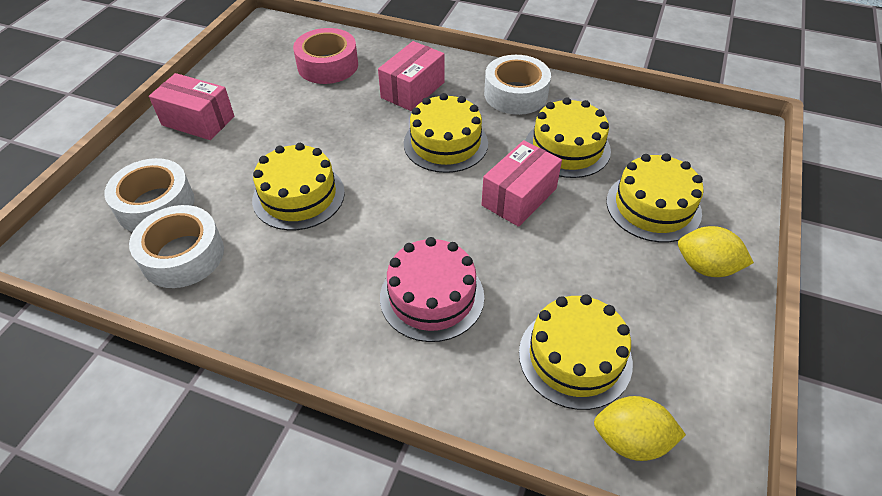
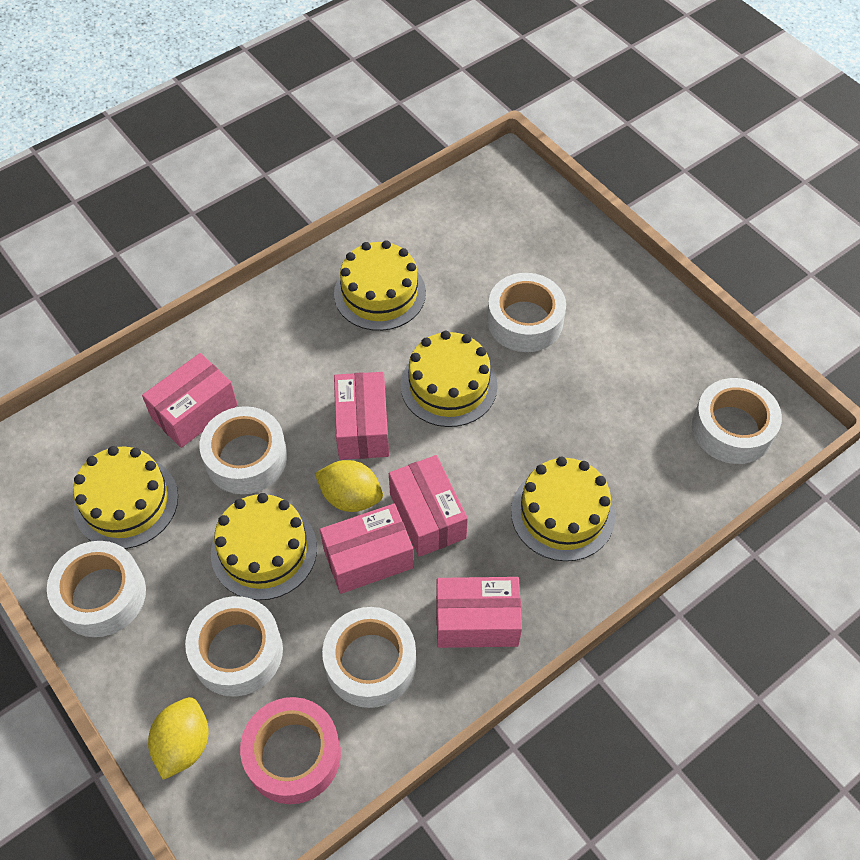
pink box: 3 -> 5
pink cake: 1 -> 0
white tape: 3 -> 6

